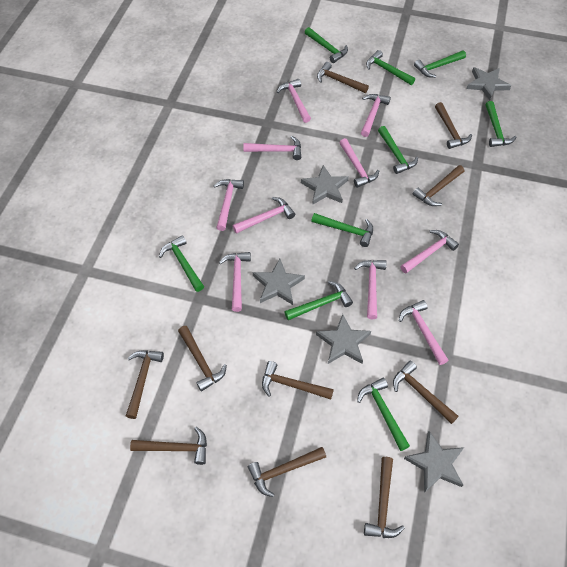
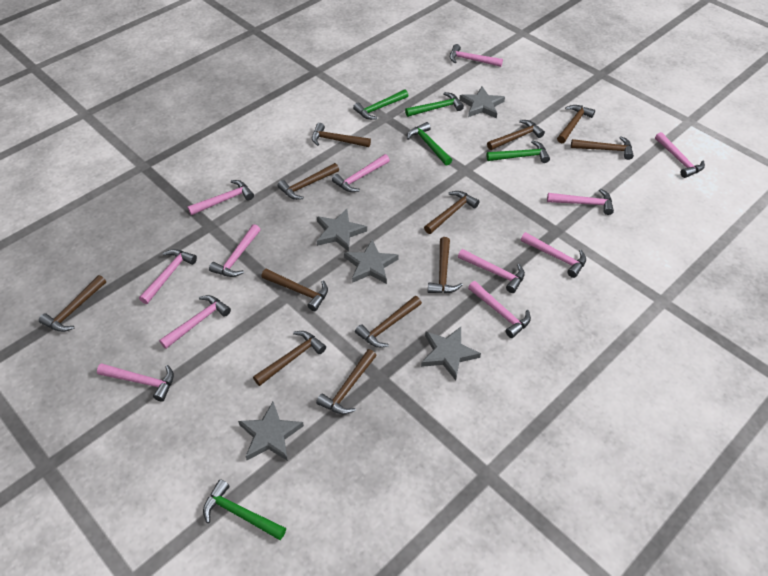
brown hammer: 10 -> 12
green hammer: 9 -> 5
pink hammer: 10 -> 12

